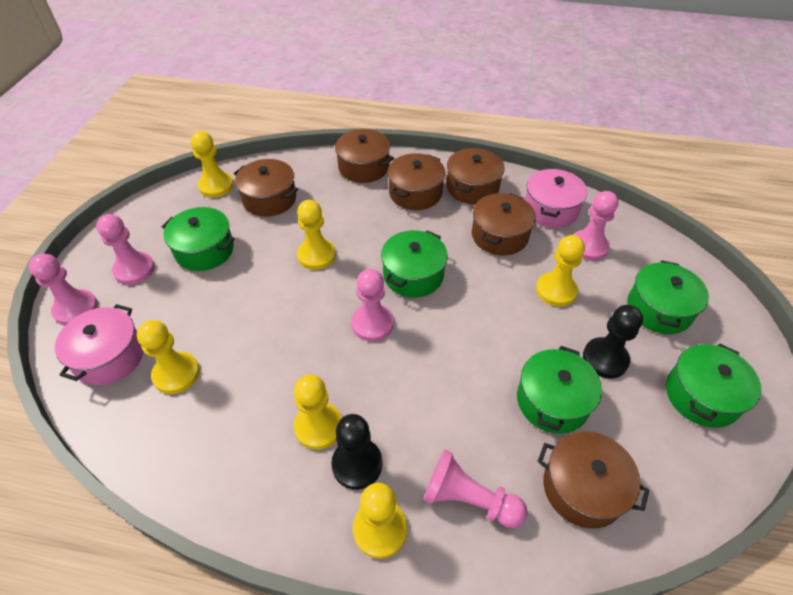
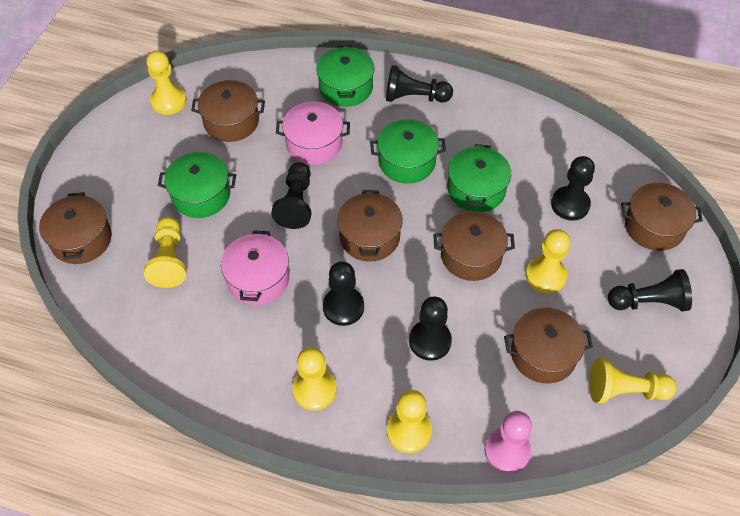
black pawn: 2 -> 6
green pot: 5 -> 4
pink pawn: 5 -> 1

